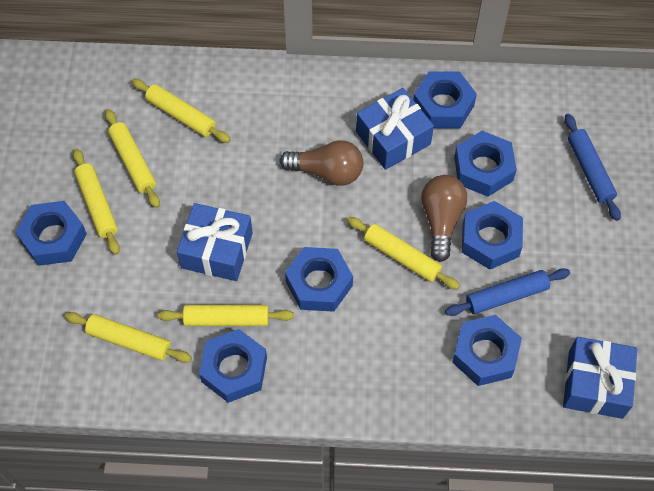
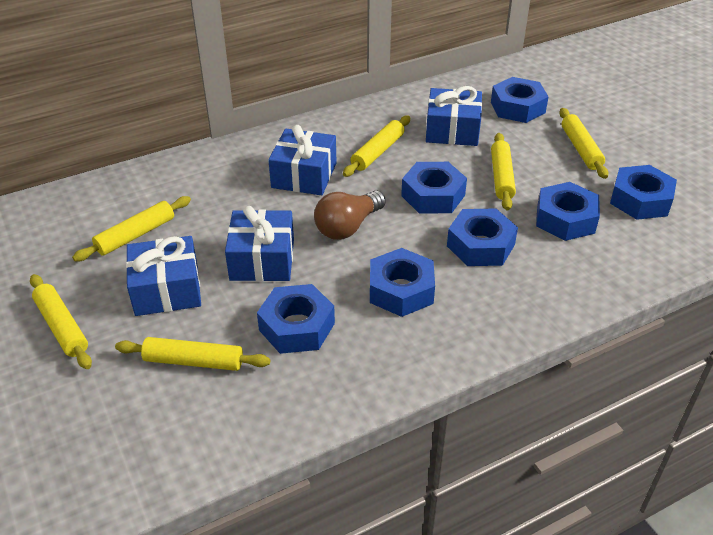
blue gift: 3 -> 4
blue rolling pin: 2 -> 0
brown light bulb: 2 -> 1

